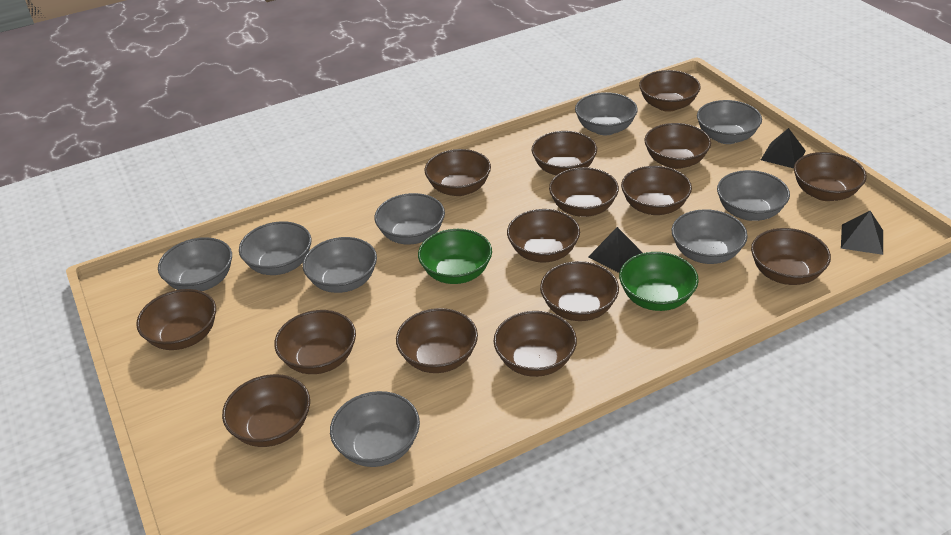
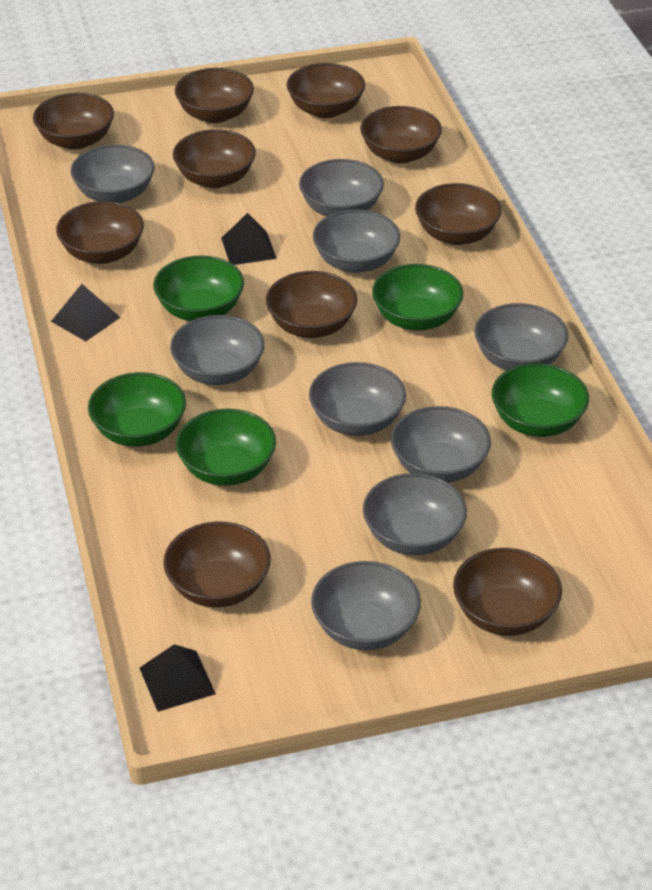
brown bowl: 15 -> 10
green bowl: 2 -> 5

